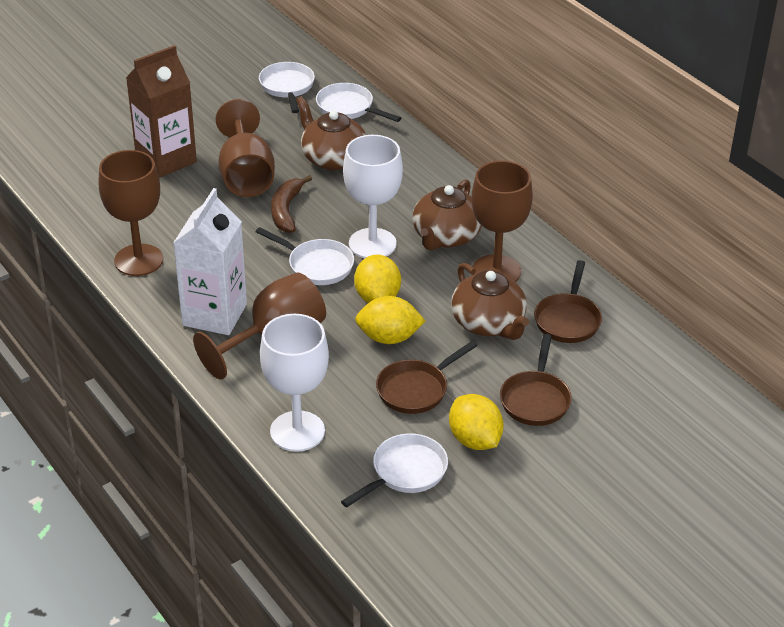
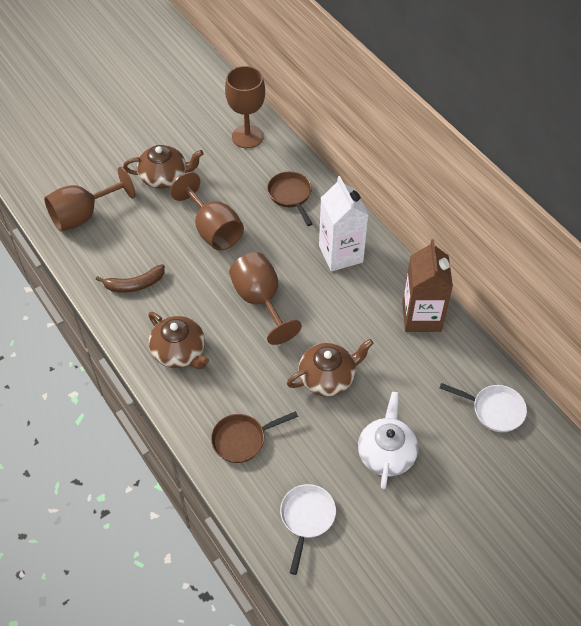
brown pan: 3 -> 2
white goblet: 2 -> 0
white pan: 4 -> 2
white teapot: 0 -> 1
yellow lemon: 3 -> 0

